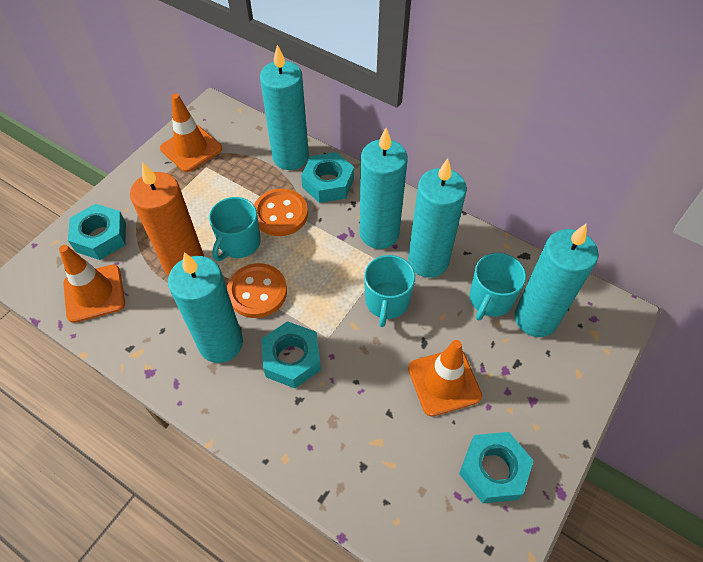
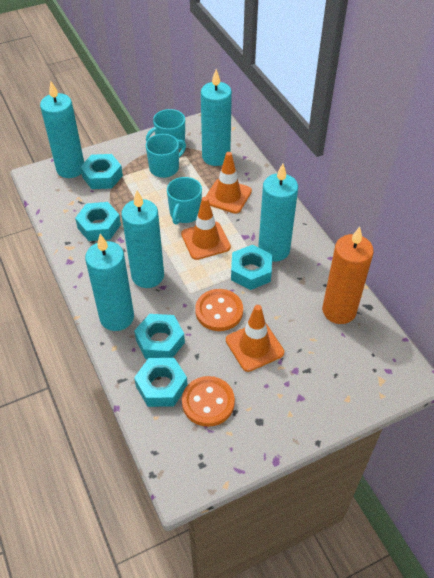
turquoise nut: 4 -> 5

